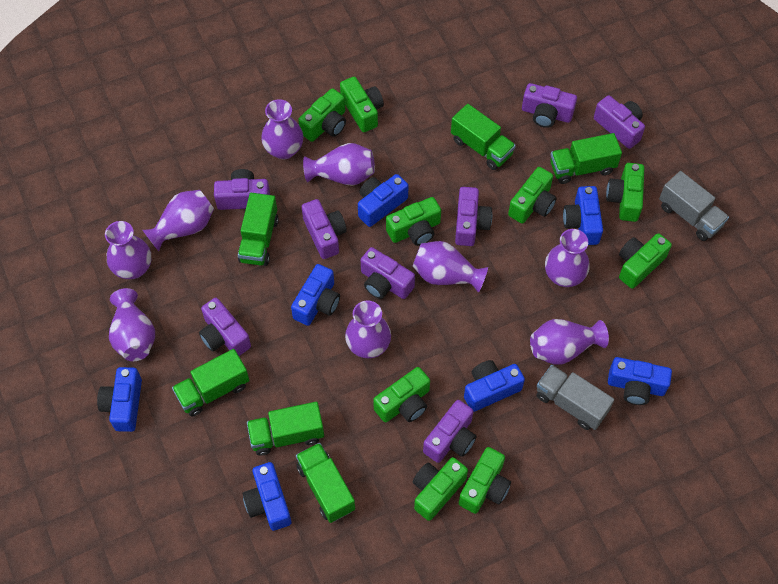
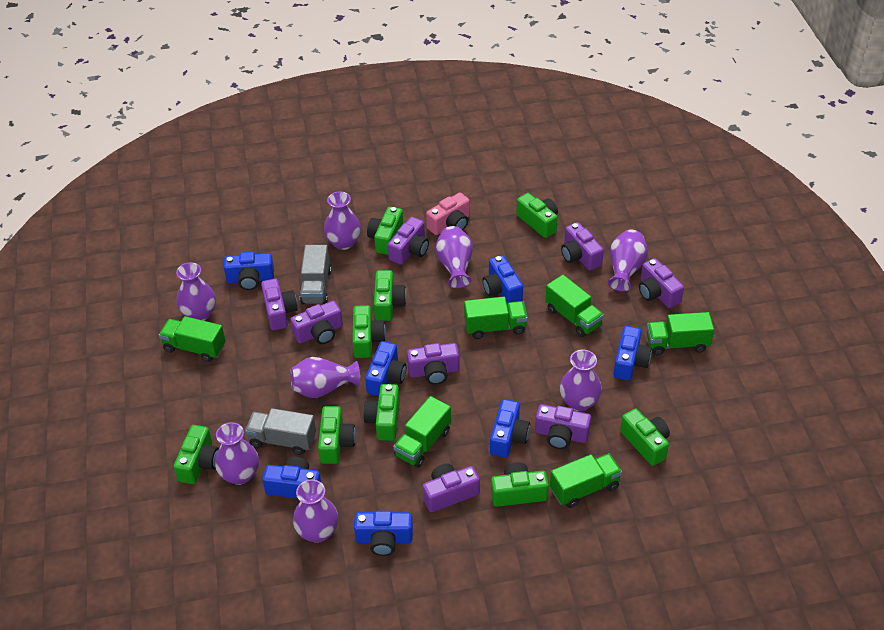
pink camera: 0 -> 1
purple vase: 9 -> 8

